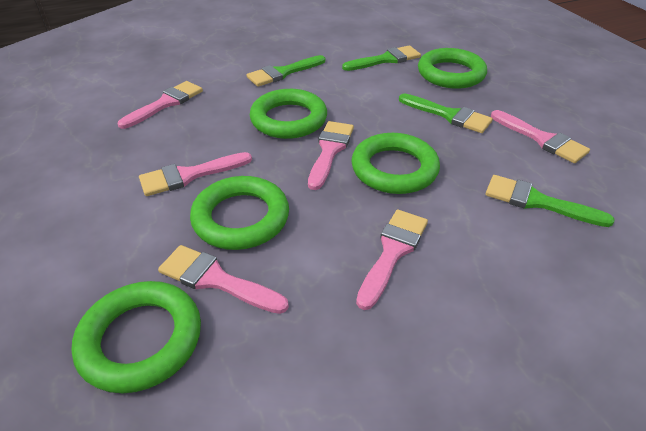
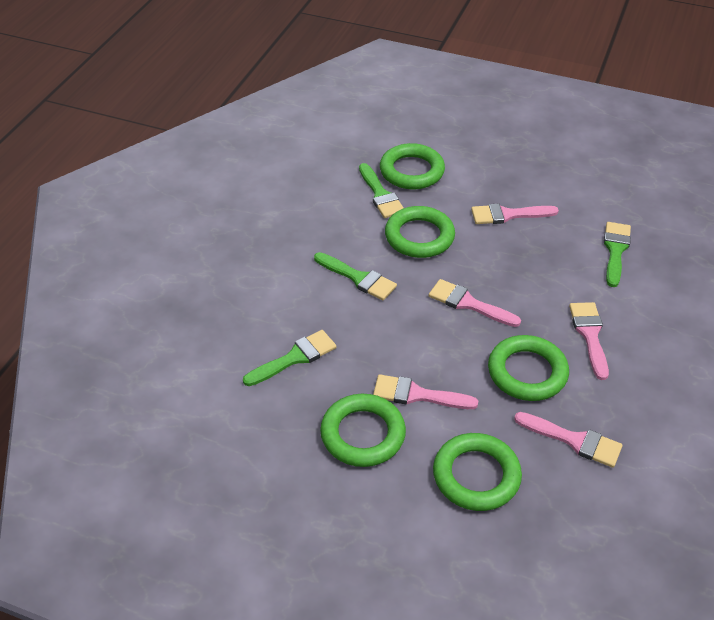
pink brush: 6 -> 5

